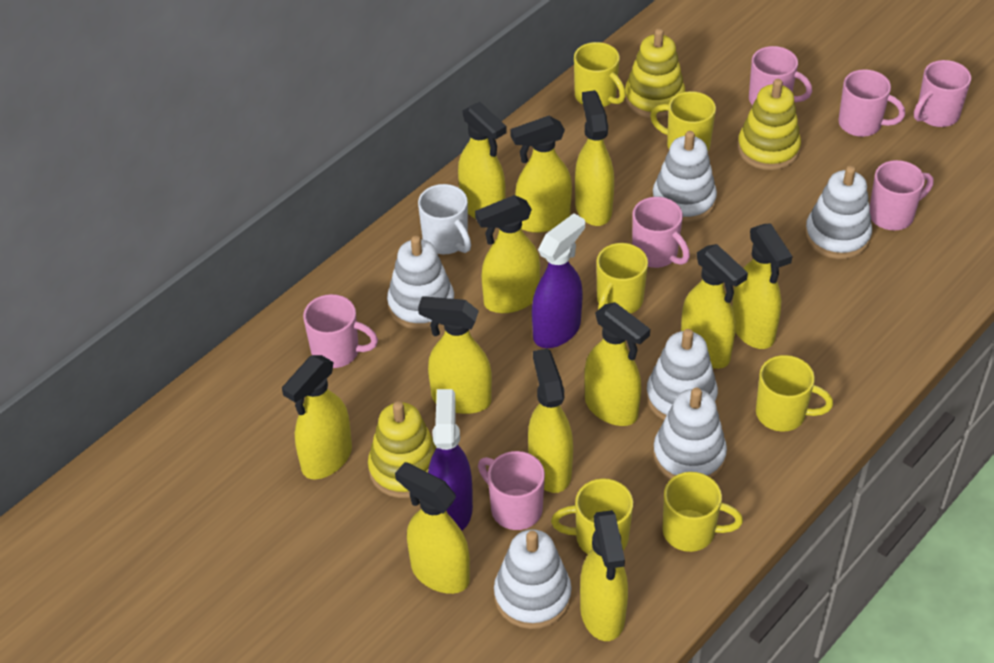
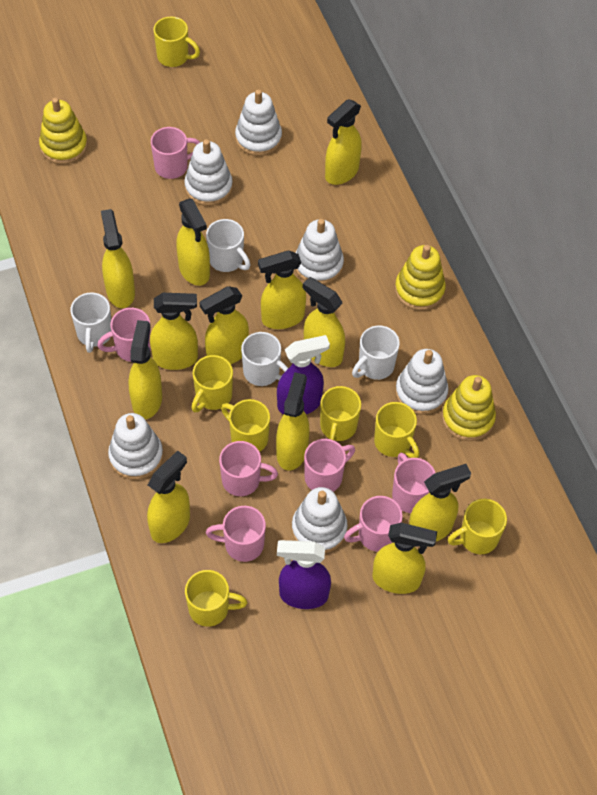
white mug: 1 -> 4
yellow mug: 6 -> 7

